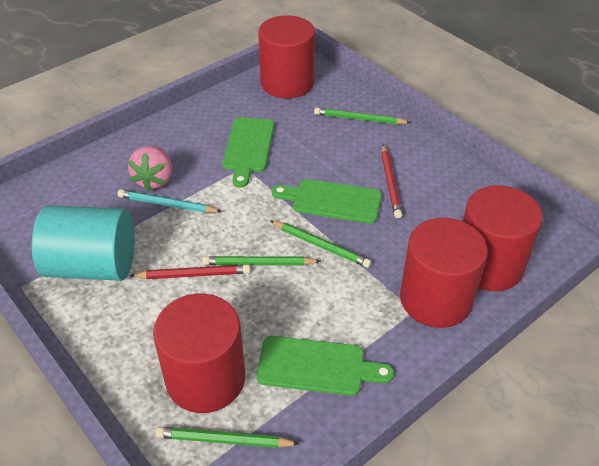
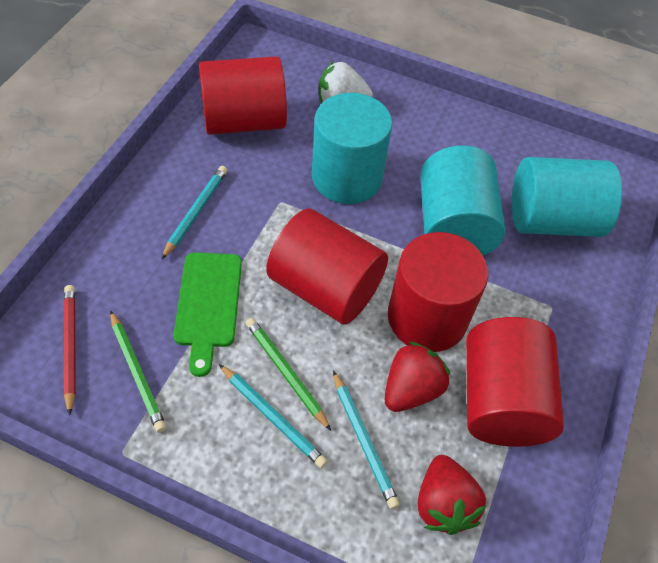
green cutting board: 3 -> 1
green pencil: 4 -> 2
pink strawberry: 1 -> 0
red pencil: 2 -> 1
red strawberry: 0 -> 2
turquoise cylinder: 1 -> 3
turquoise pencil: 1 -> 3
white strawberry: 0 -> 1

